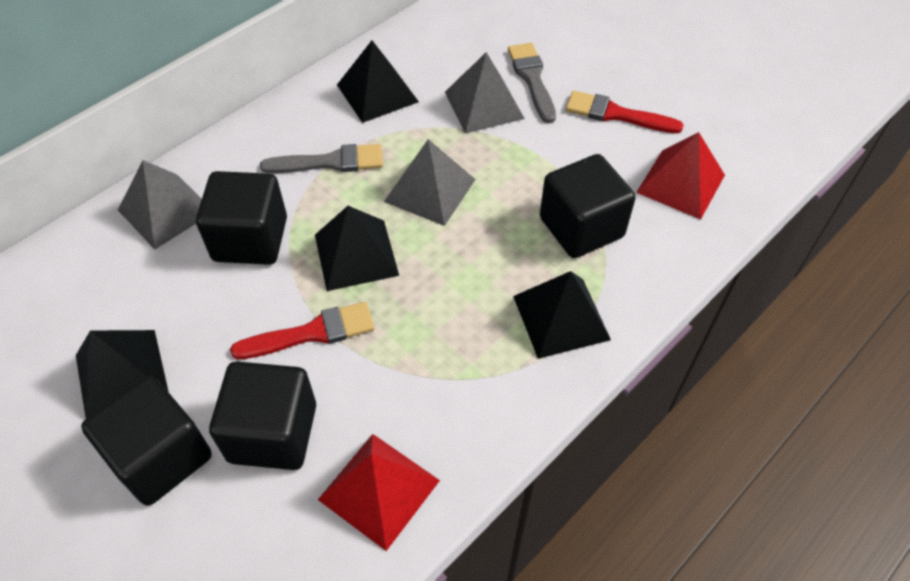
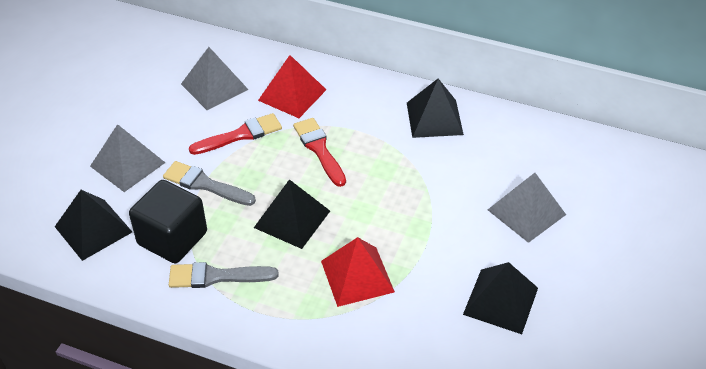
black cube: 4 -> 1

